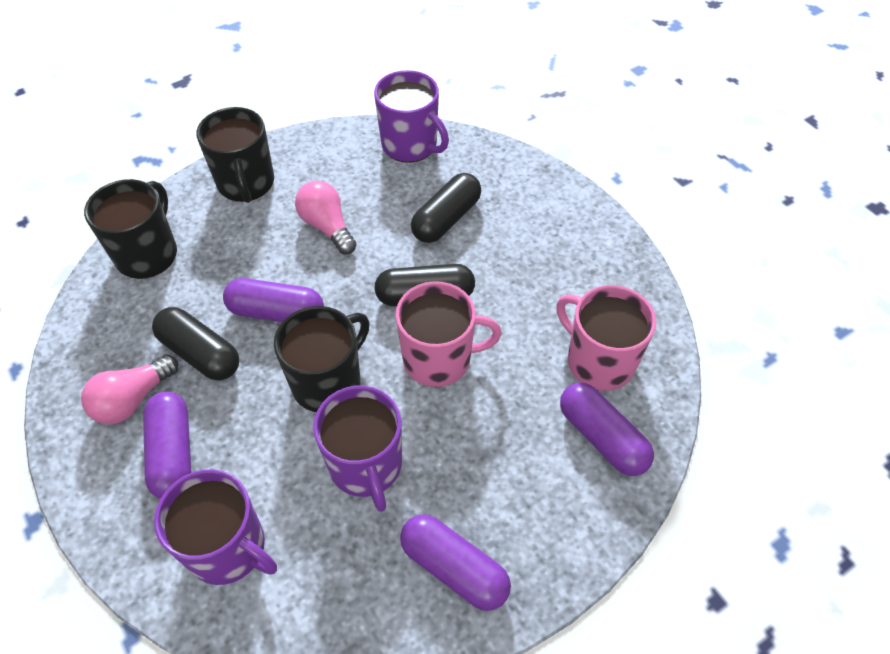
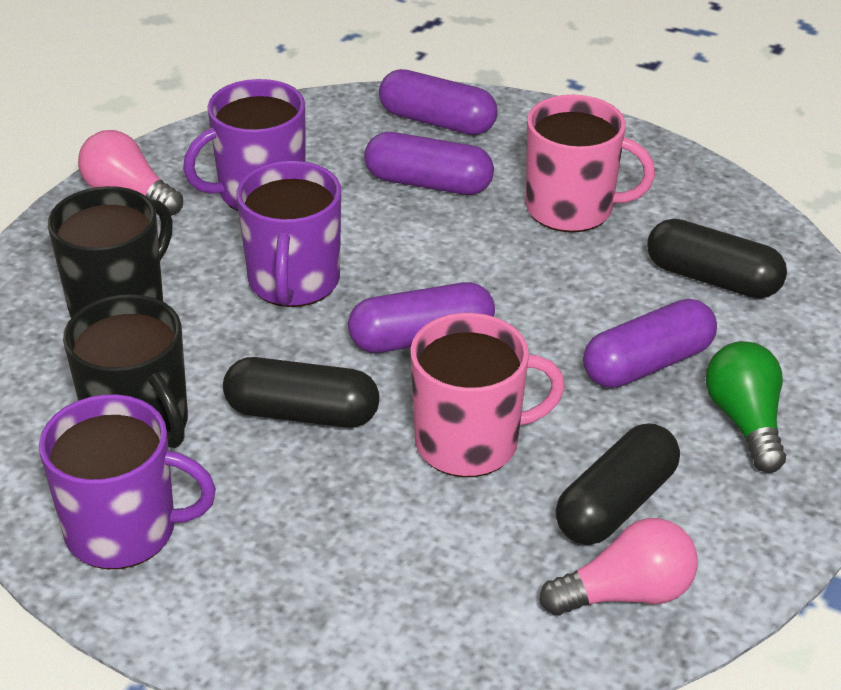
black mug: 3 -> 2
green light bulb: 0 -> 1

